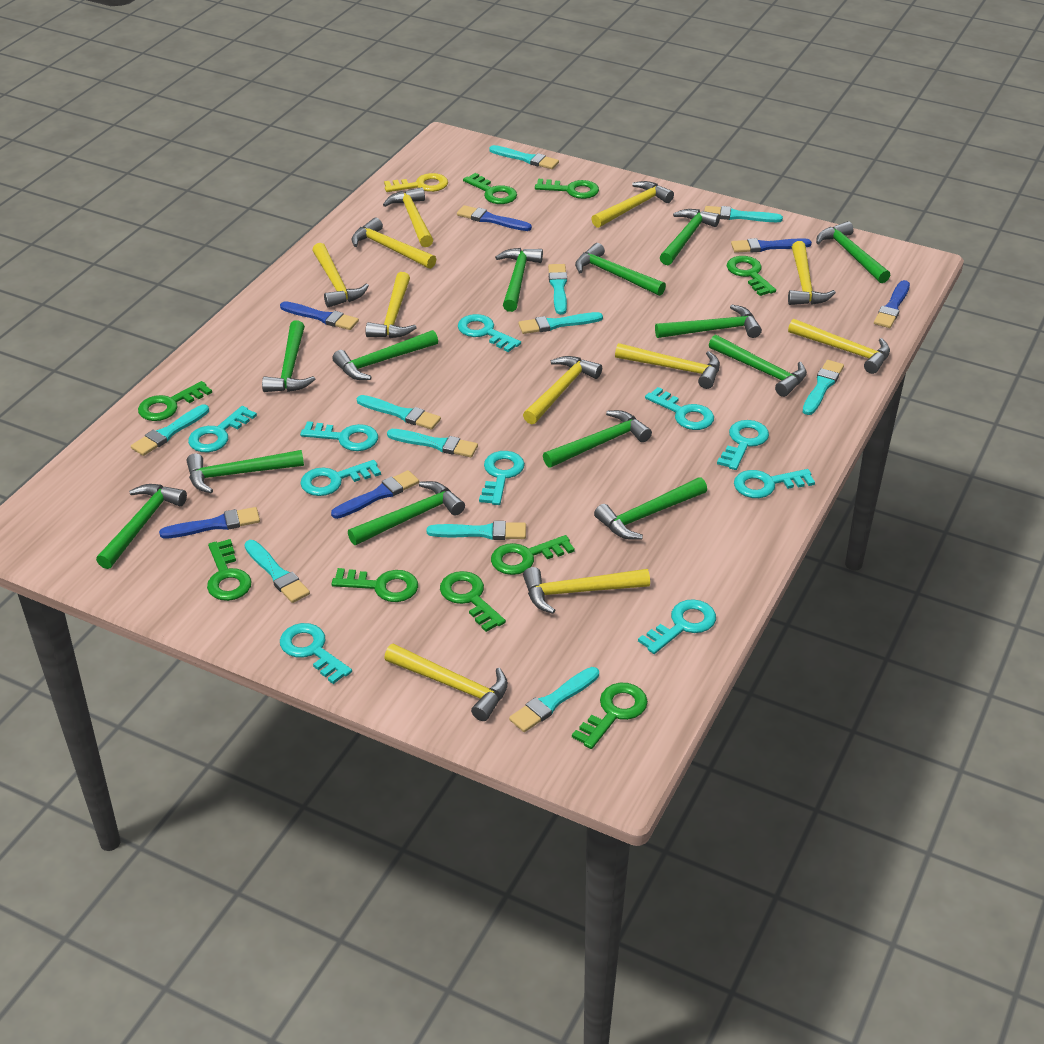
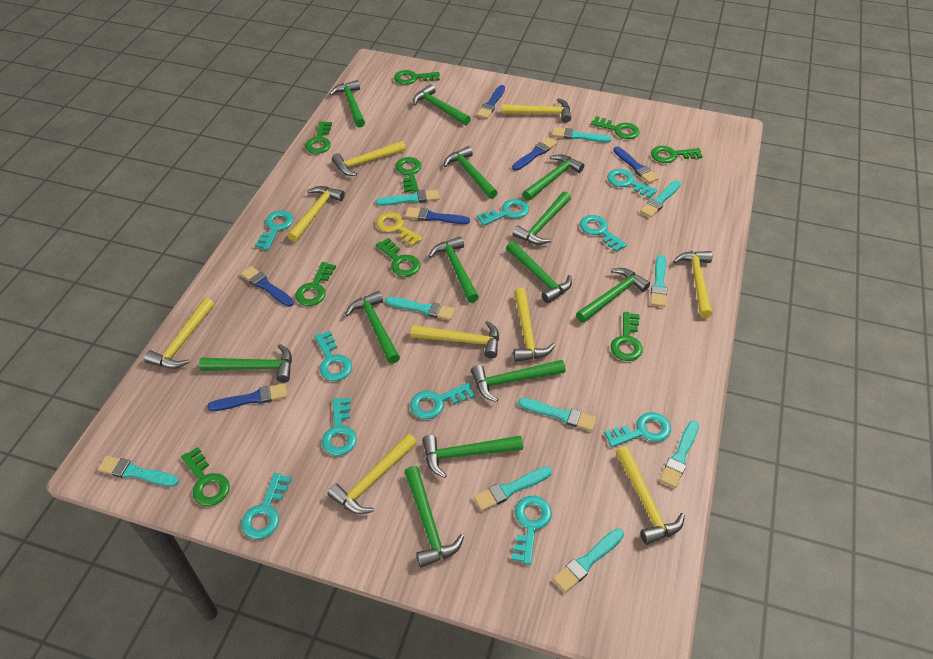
turquoise brush: 11 -> 10
yellow hammer: 11 -> 9

